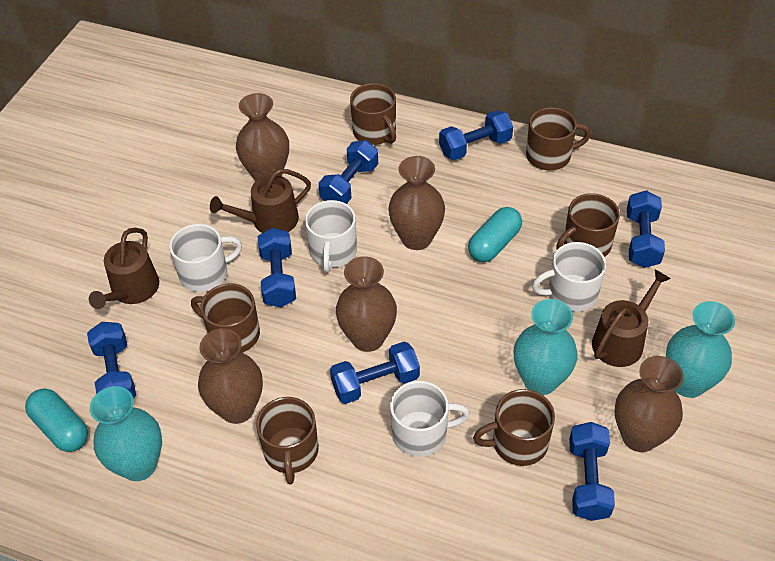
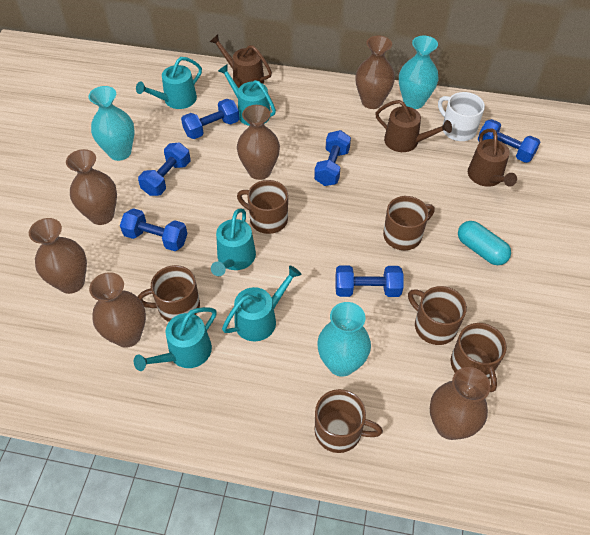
blue dumbbell: 7 -> 6
brown vase: 5 -> 6
turquoise capsule: 2 -> 1
turquoise watering can: 0 -> 5
white mug: 4 -> 1

